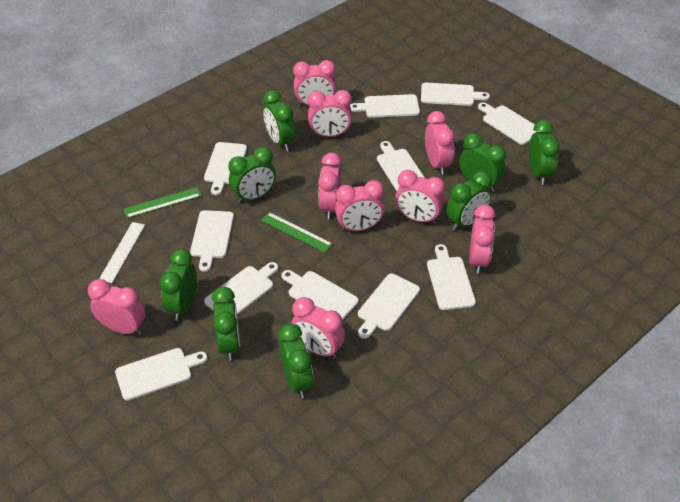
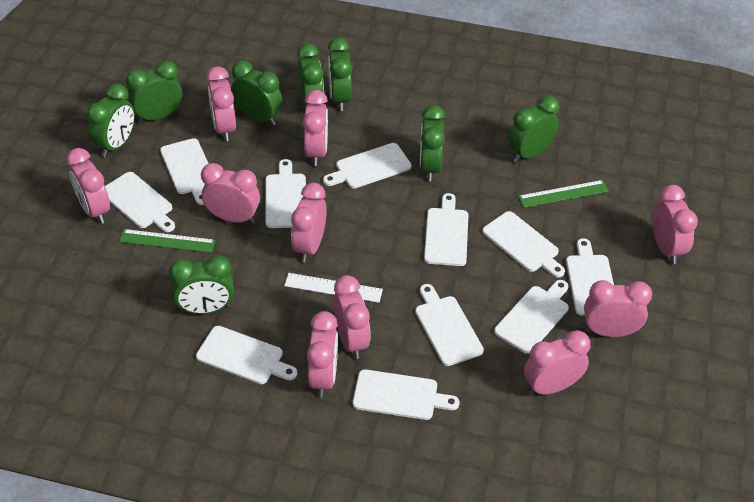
pink clock: 9 -> 10

